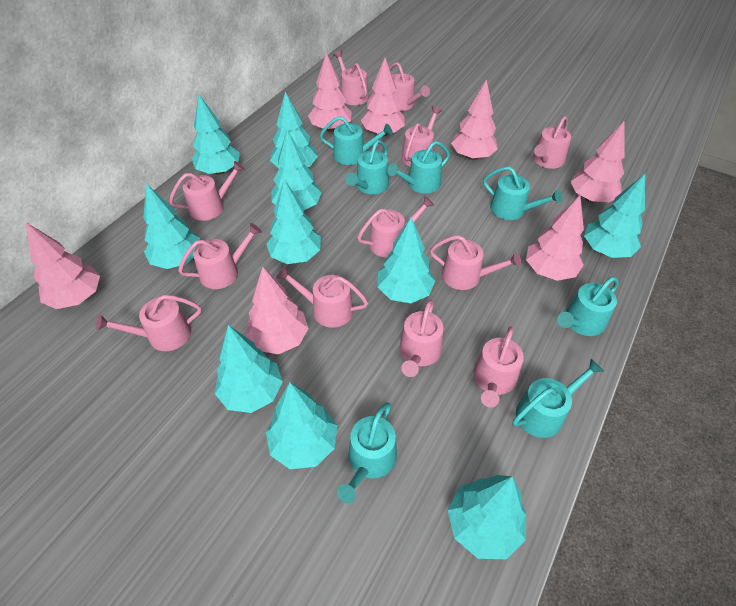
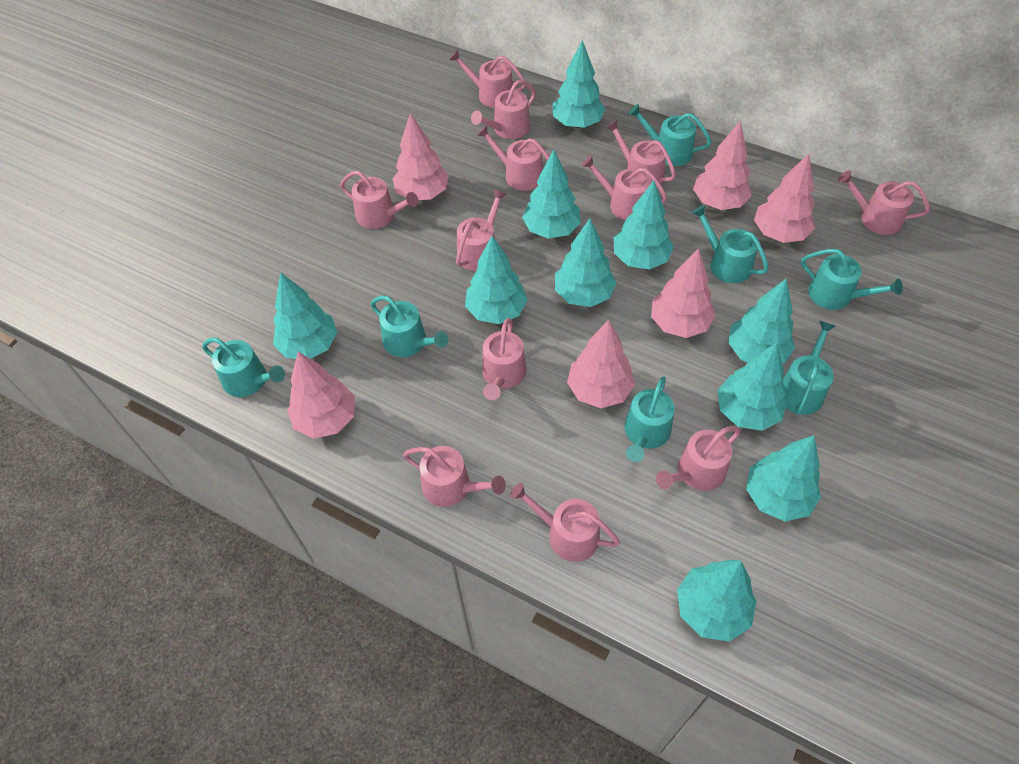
pink tree: 7 -> 6

